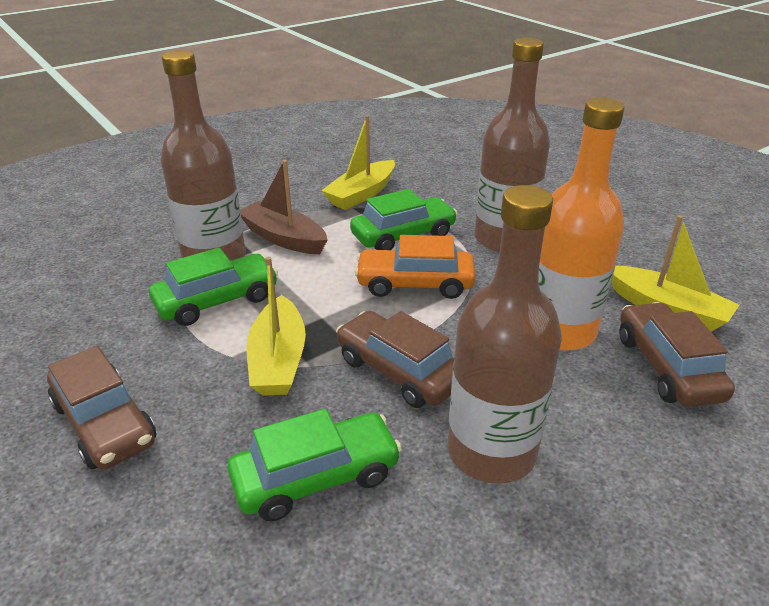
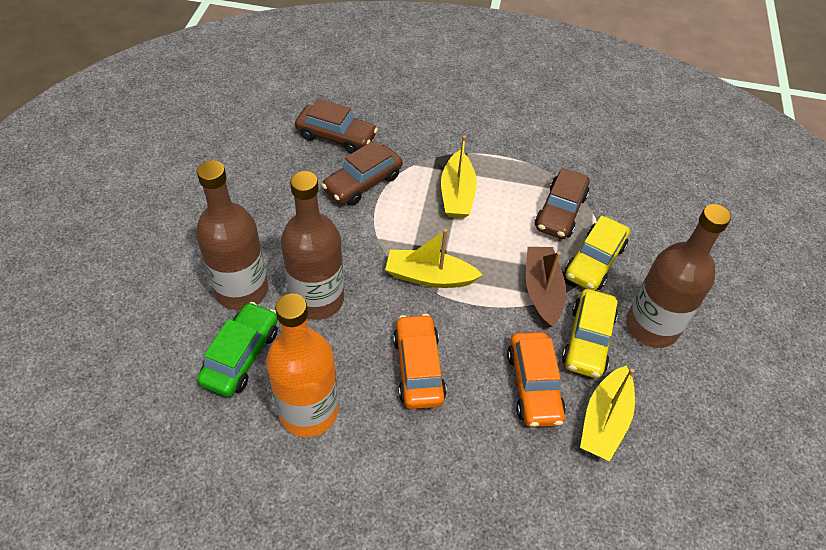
green car: 3 -> 1
orange car: 1 -> 2
yellow car: 0 -> 2

